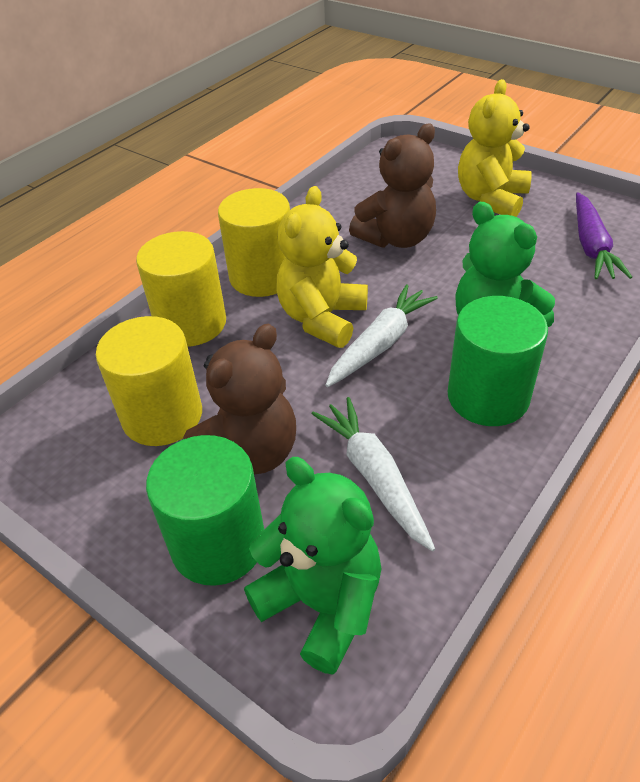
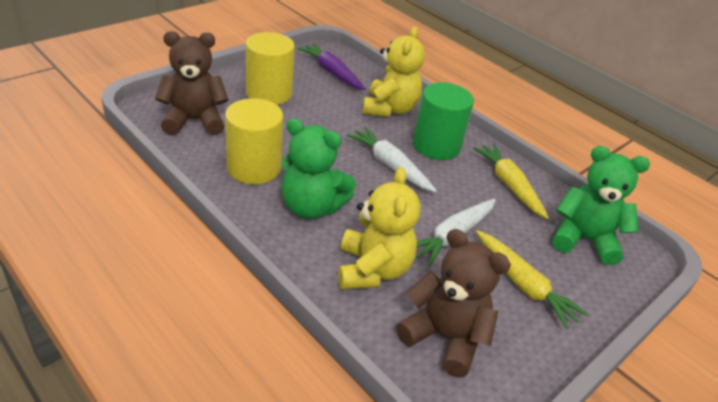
green cylinder: 2 -> 1
yellow carrot: 0 -> 2
yellow cylinder: 3 -> 2

